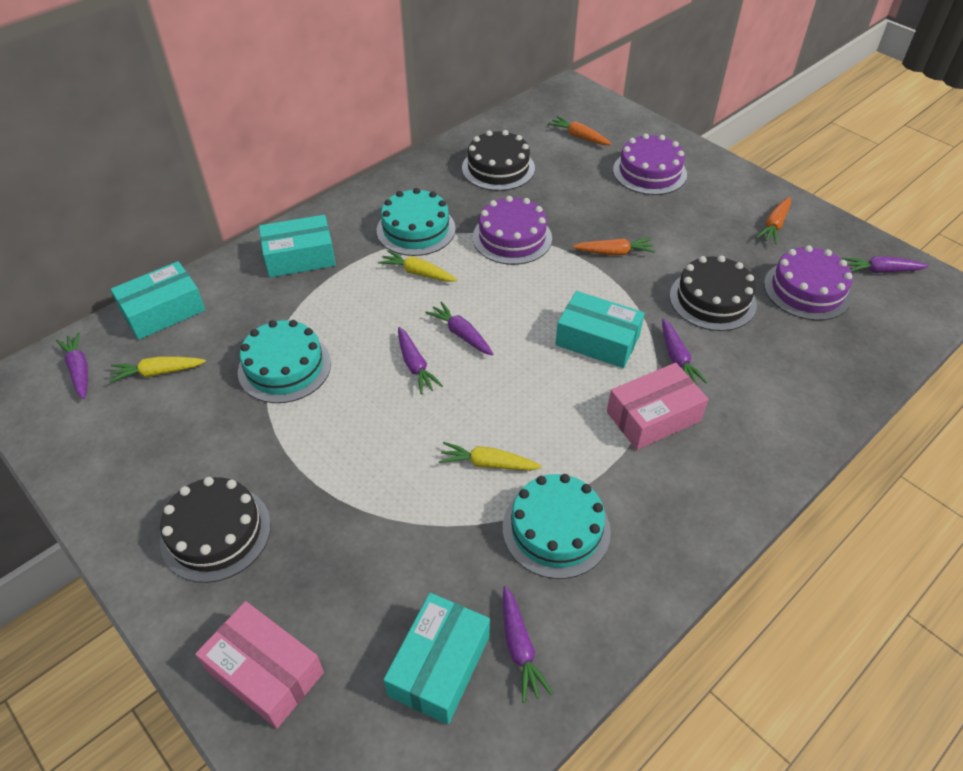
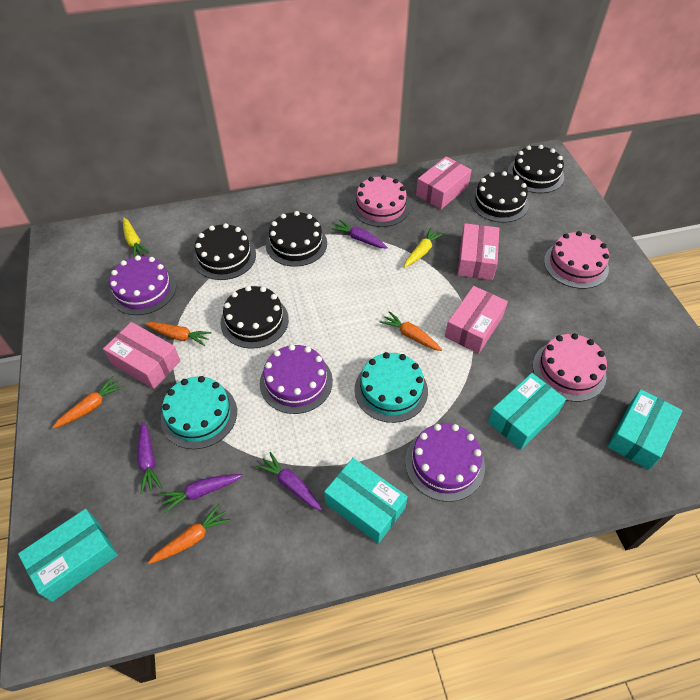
black cake: 3 -> 5
orange carrot: 3 -> 4
pink box: 2 -> 4
pink cake: 0 -> 3
purple carrot: 6 -> 4
turquoise cake: 3 -> 2
yellow carrot: 3 -> 2

